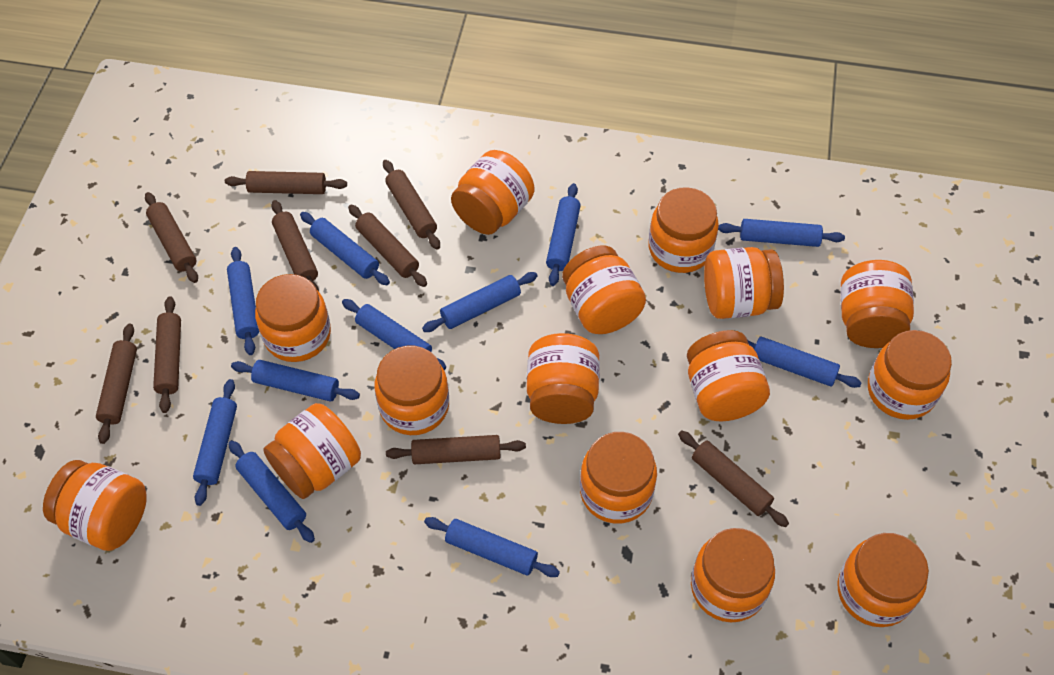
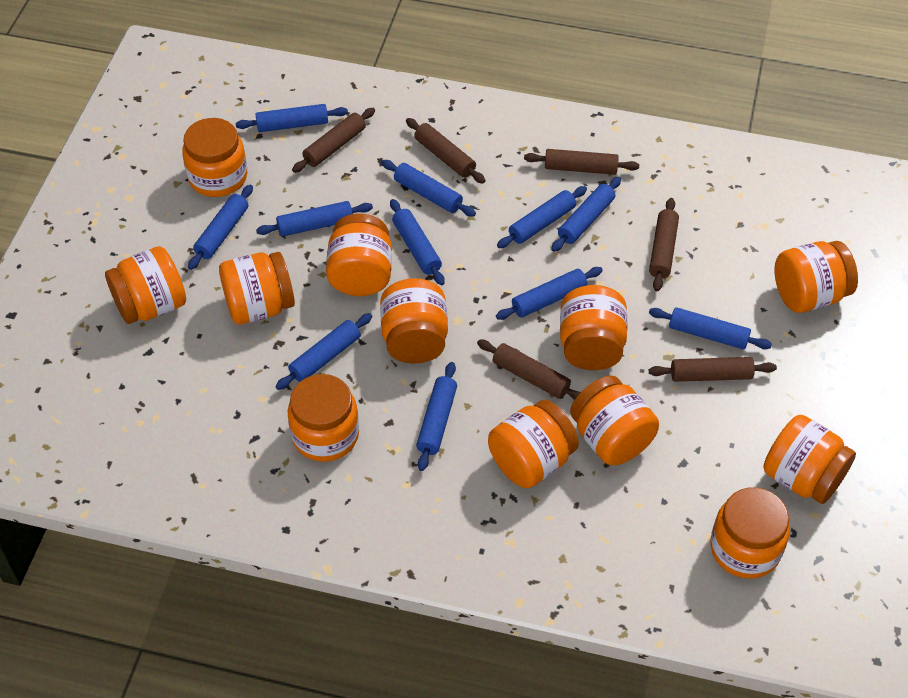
brown rolling pin: 9 -> 6
orange jar: 15 -> 12

